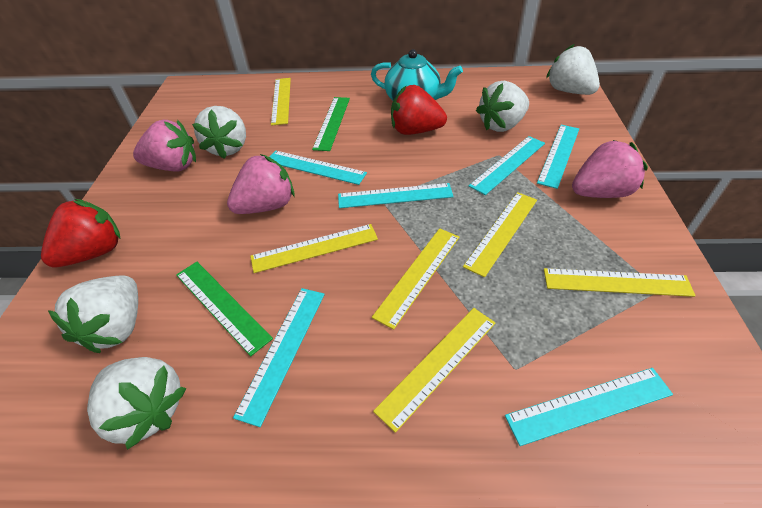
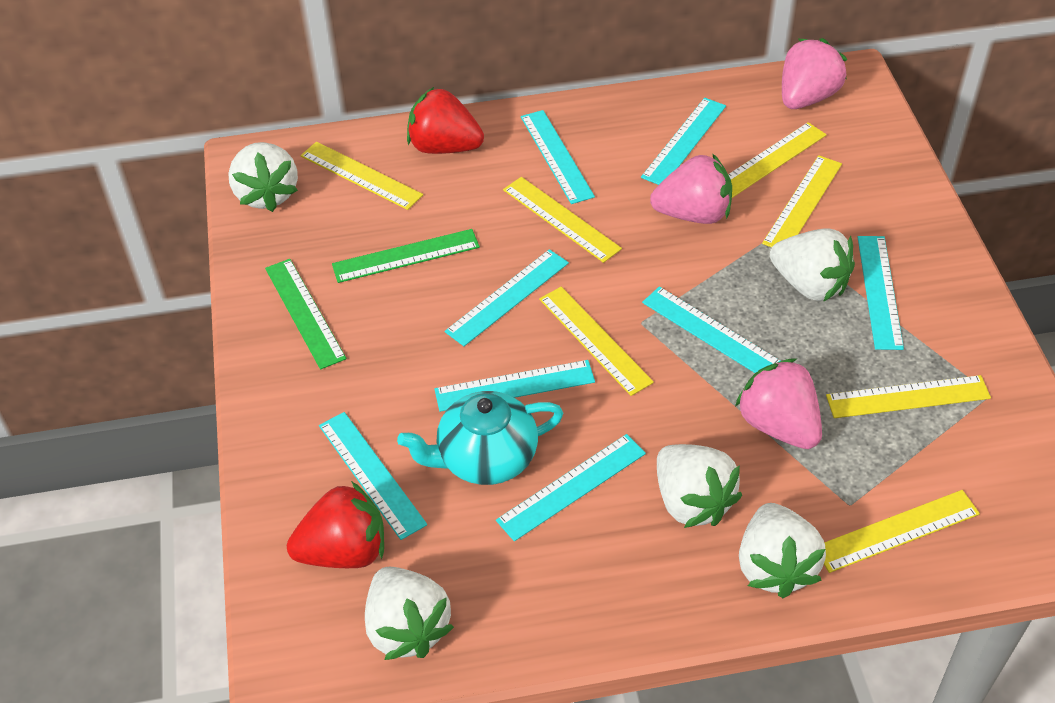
turquoise ruler: 6 -> 8
yellow ruler: 6 -> 7

